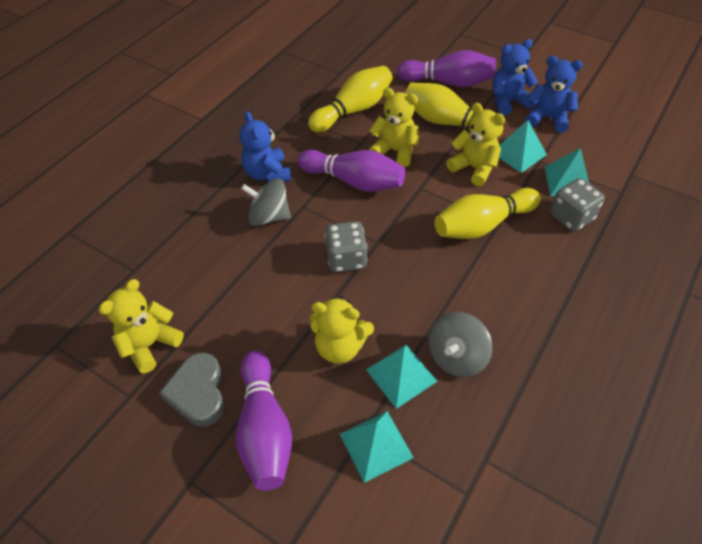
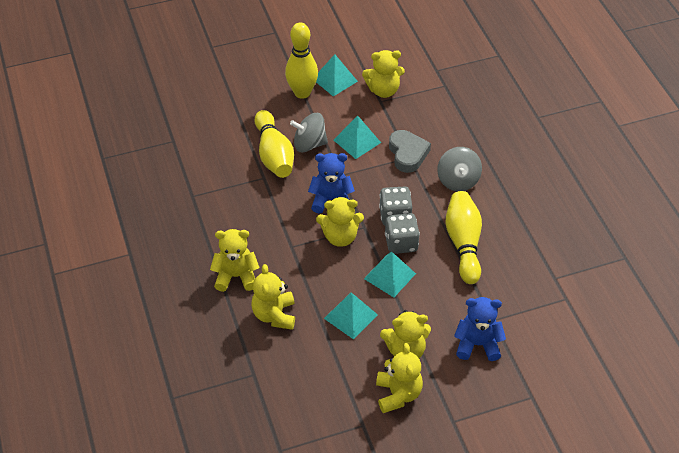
blue teddy bear: 3 -> 2
purple bowling pin: 3 -> 0
yellow teddy bear: 4 -> 6

